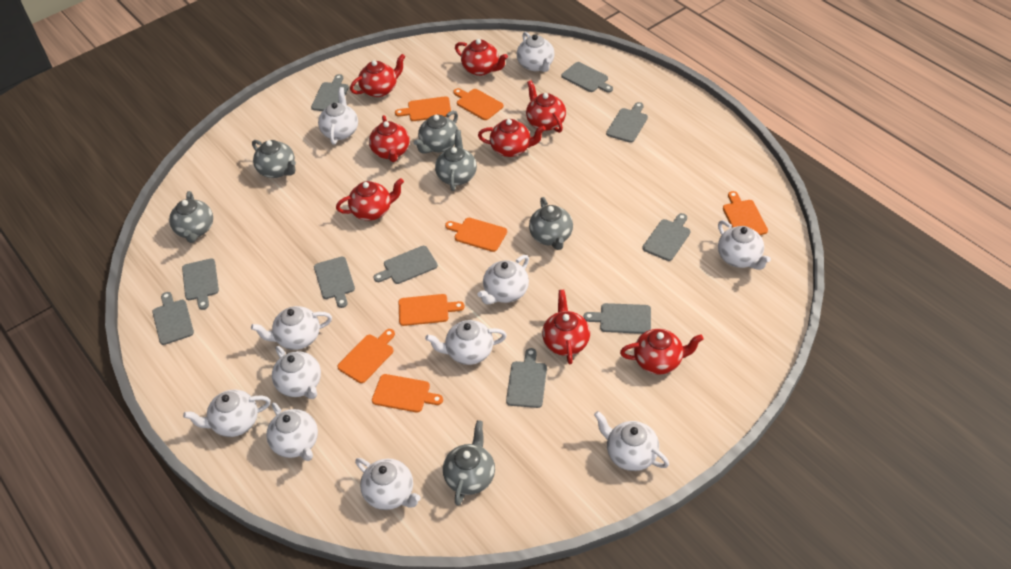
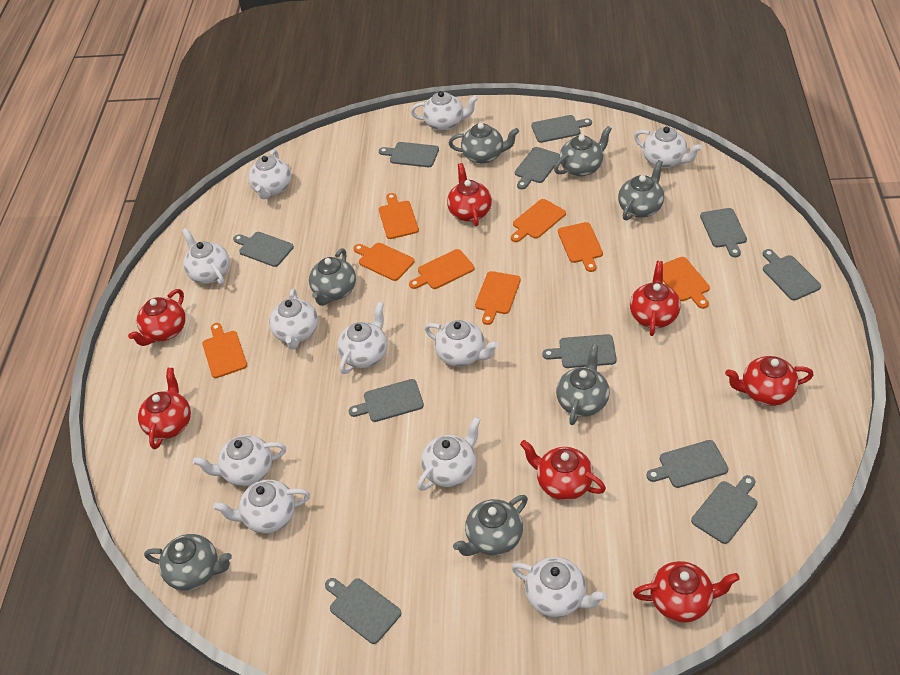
grey cutting board: 10 -> 11
grey teapot: 6 -> 7
orange cutting board: 7 -> 8
red teapot: 8 -> 7

